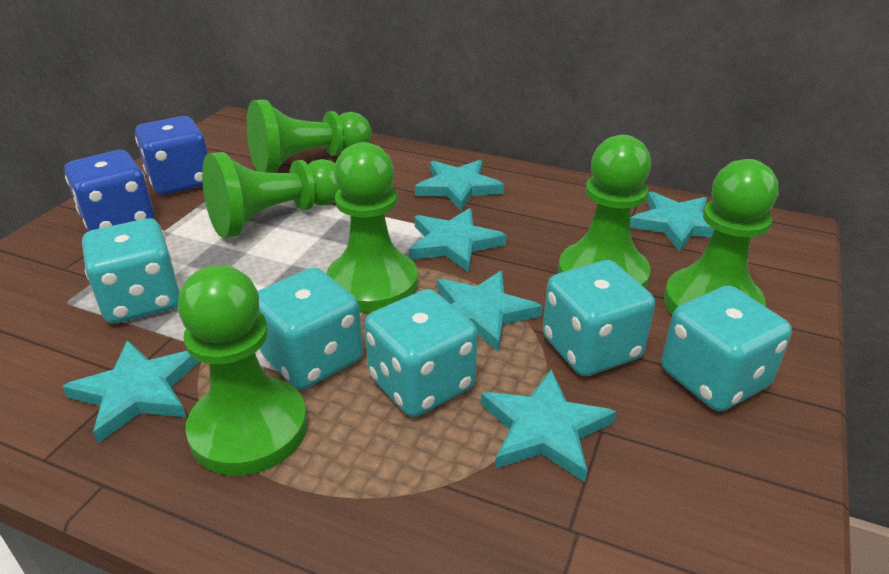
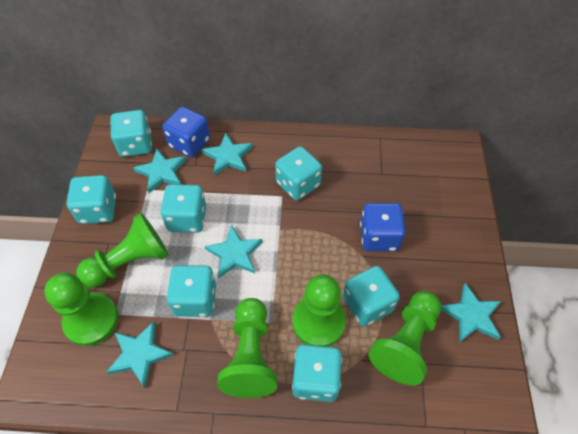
green pawn: 6 -> 5
turquoise dice: 5 -> 7
turquoise star: 6 -> 5

